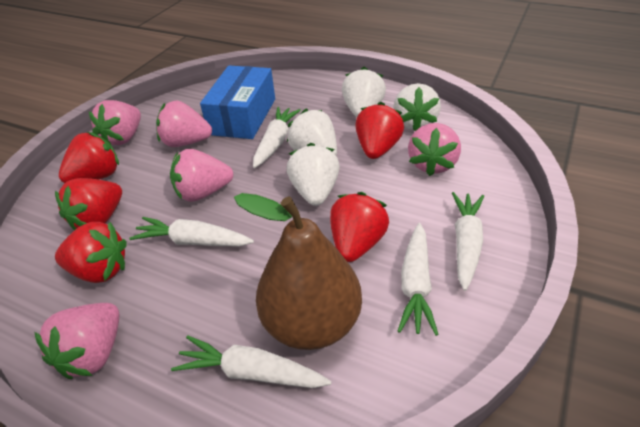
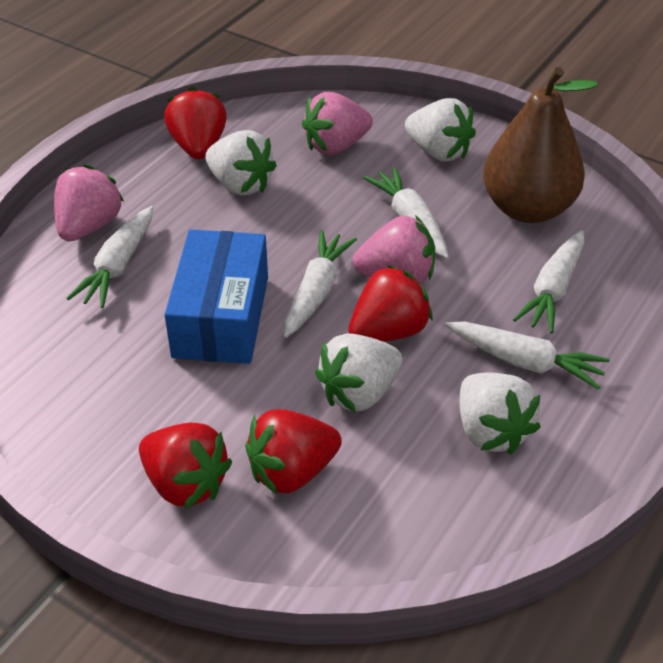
pink strawberry: 5 -> 3
red strawberry: 5 -> 4

